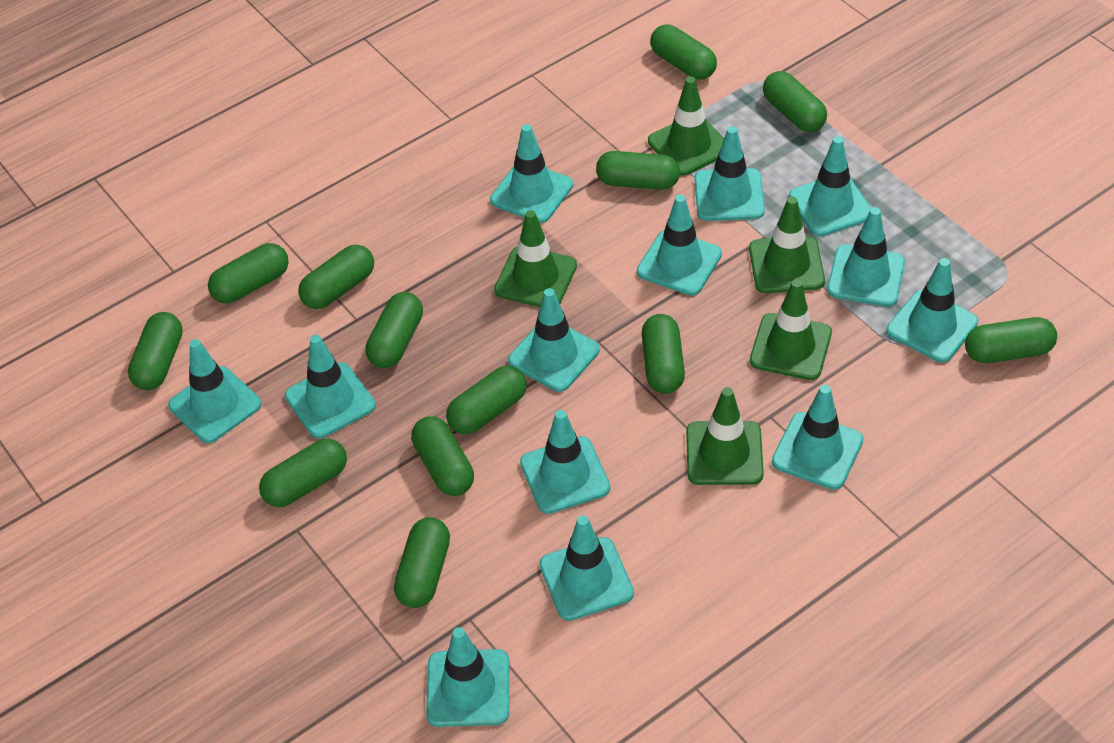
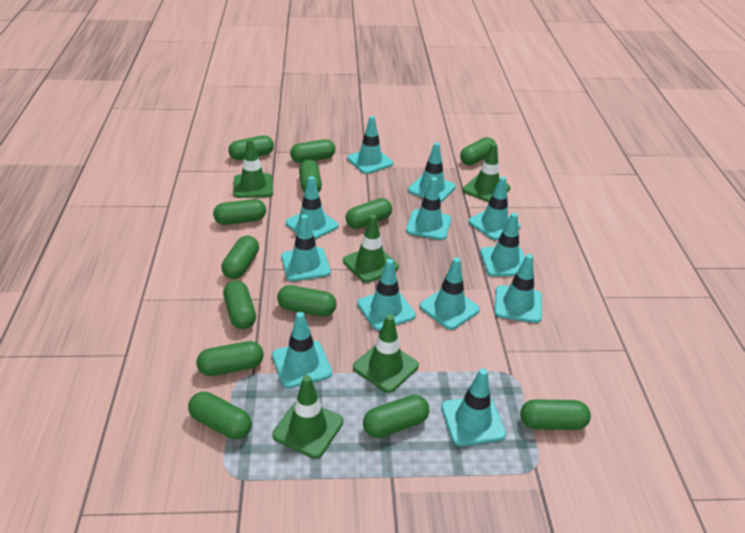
turquoise traffic cone: 13 -> 12

